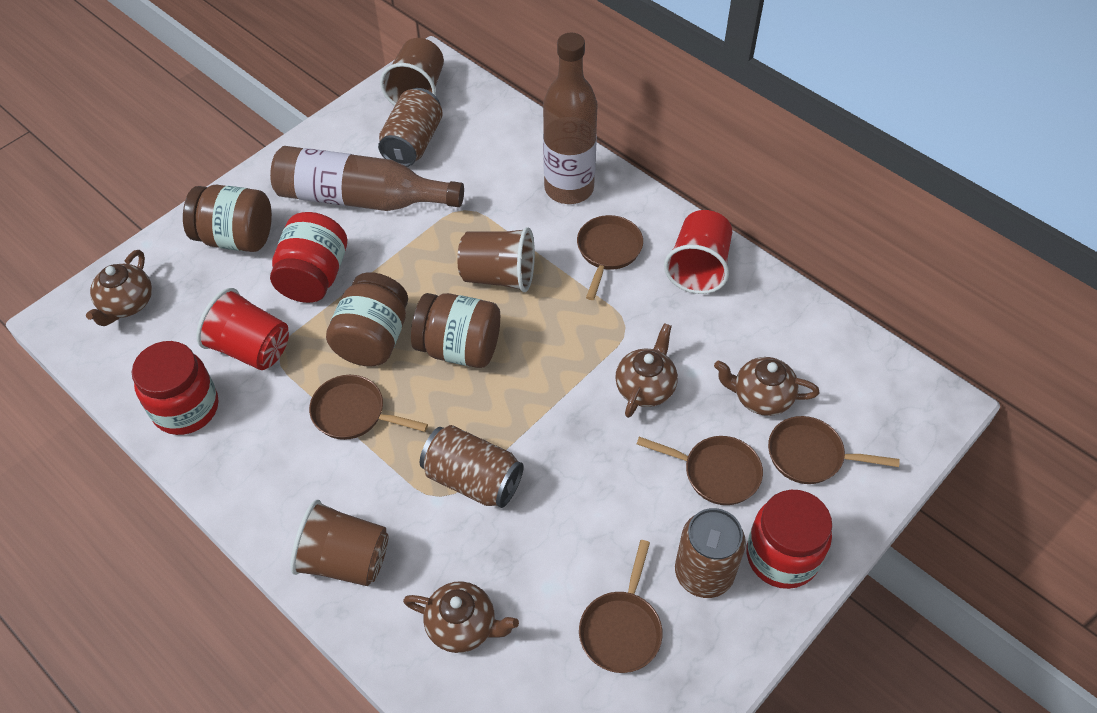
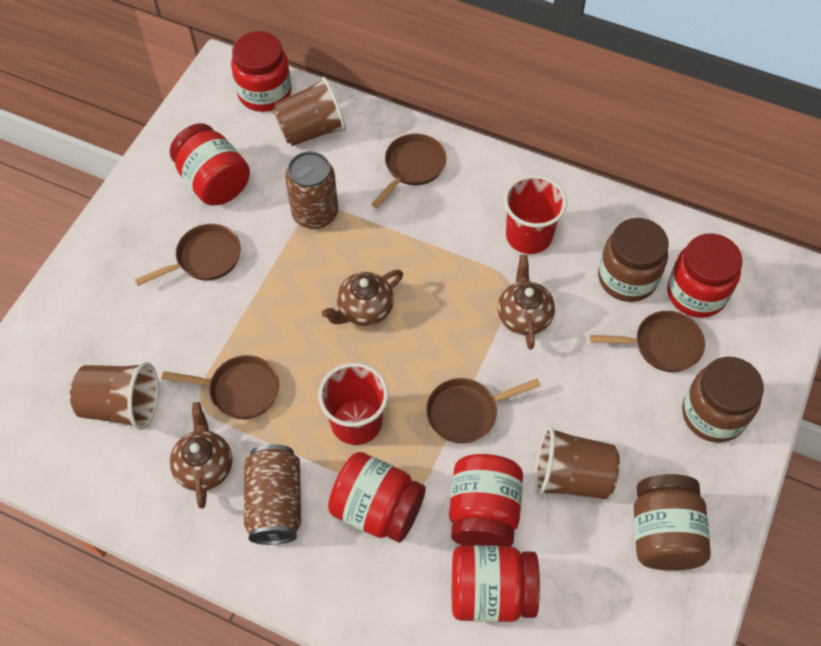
brown bottle: 2 -> 0
brown can: 3 -> 2
brown teapot: 4 -> 3
red jar: 3 -> 6

